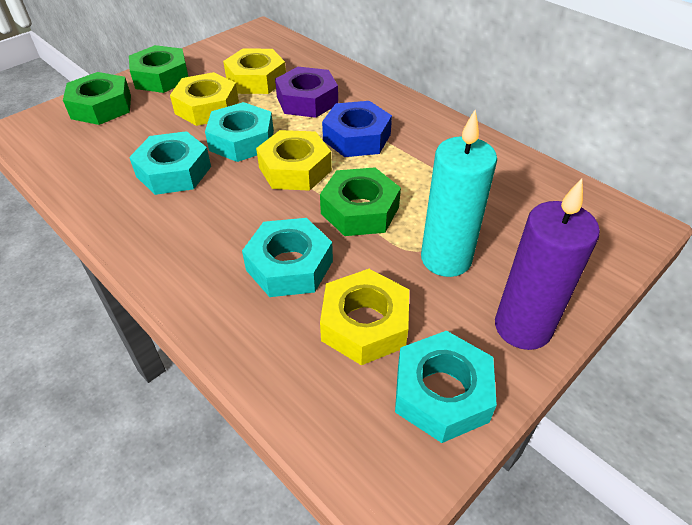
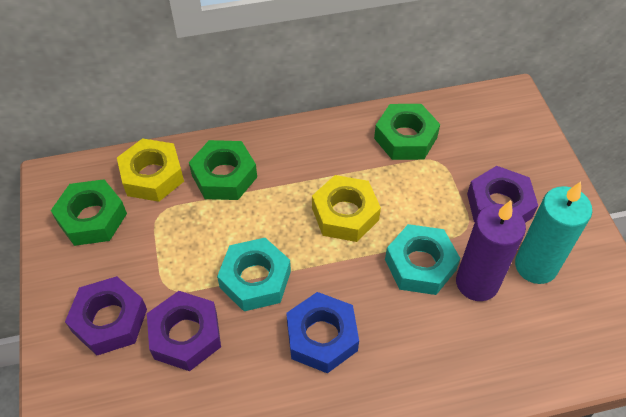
purple nut: 1 -> 3
turquoise nut: 4 -> 2
yellow nut: 4 -> 2

